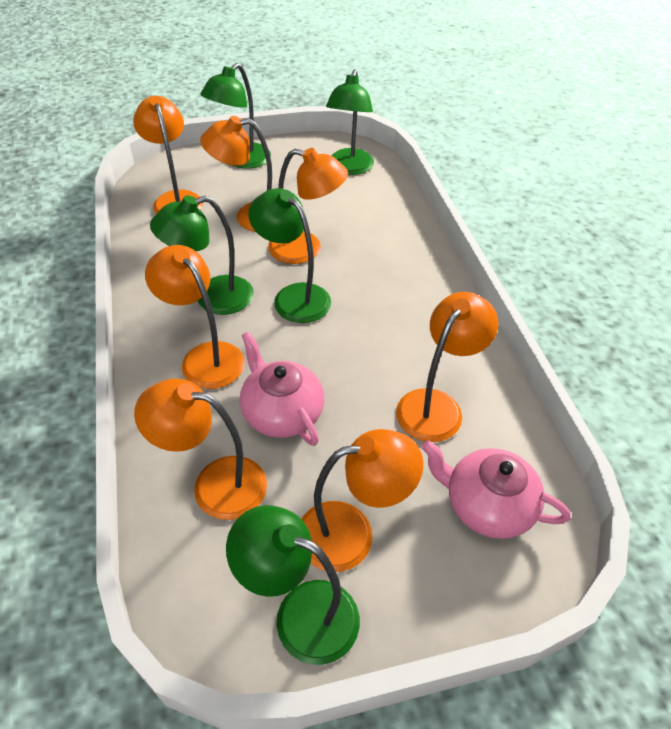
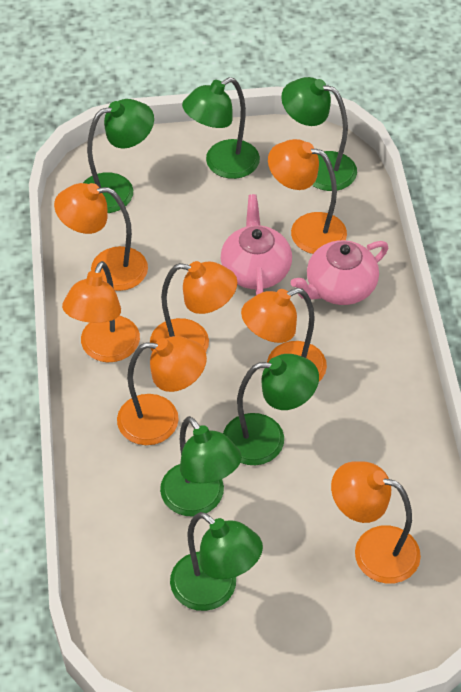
green lamp: 5 -> 6

